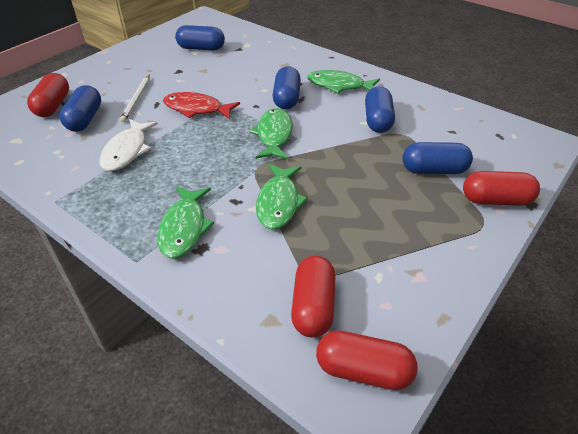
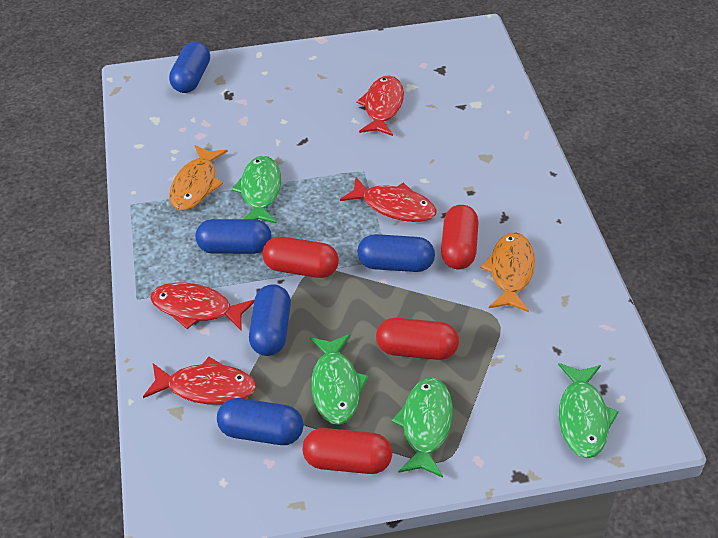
orange fish: 0 -> 2
red fish: 1 -> 4
white fish: 1 -> 0
white pencil: 1 -> 0

